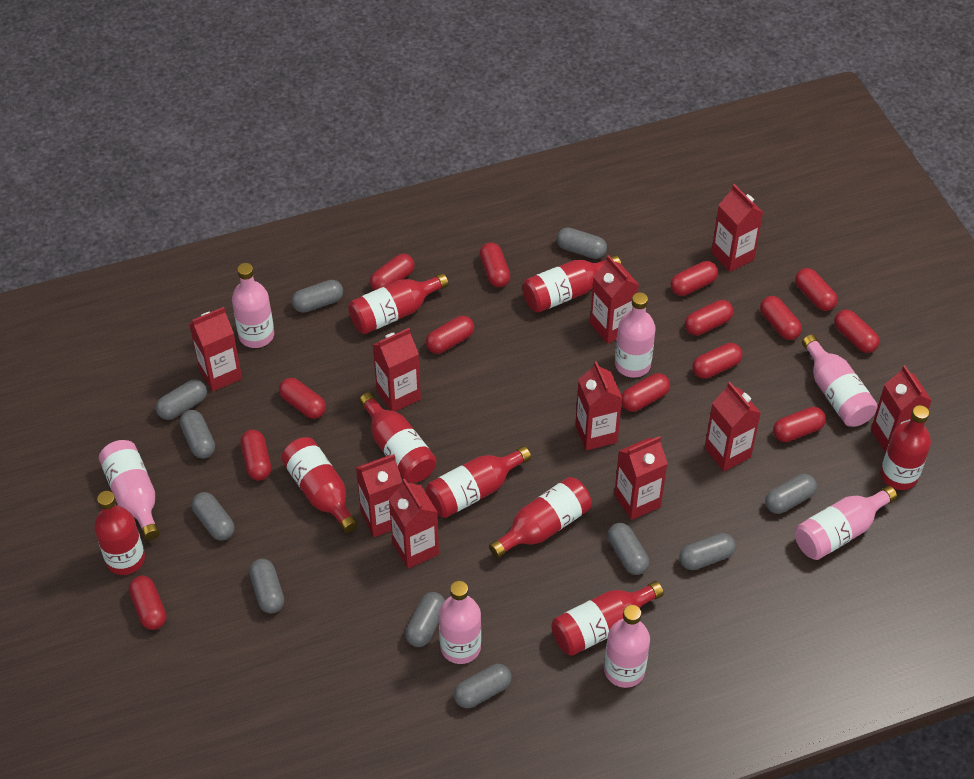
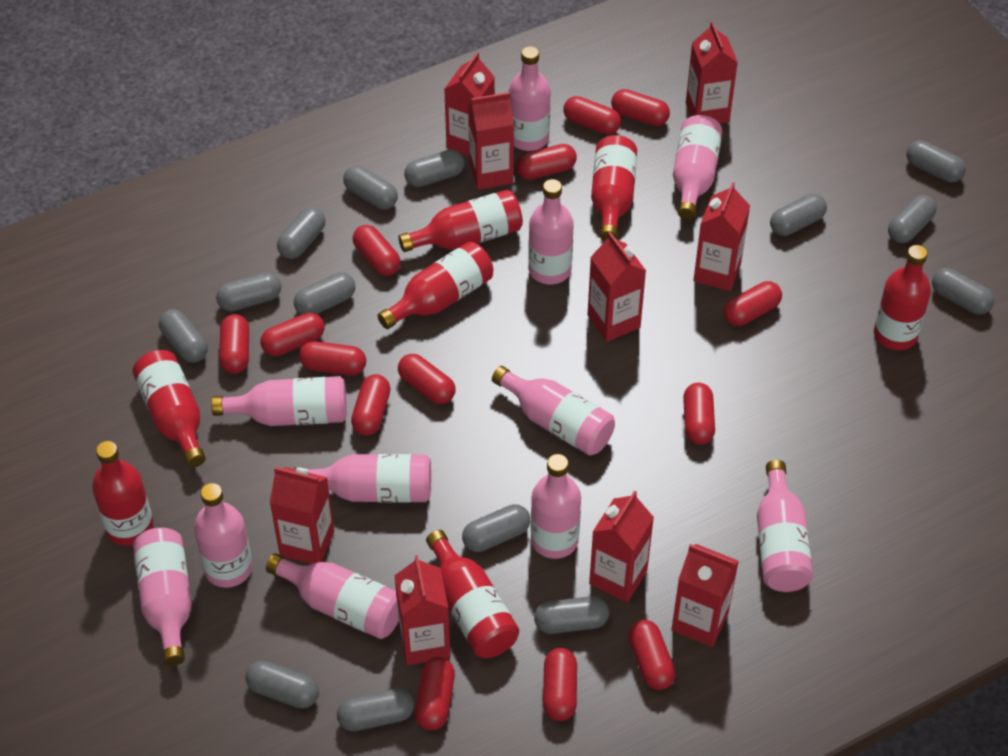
grey capsule: 11 -> 14
pink bottle: 7 -> 11
red bottle: 9 -> 7
red carton: 10 -> 9

